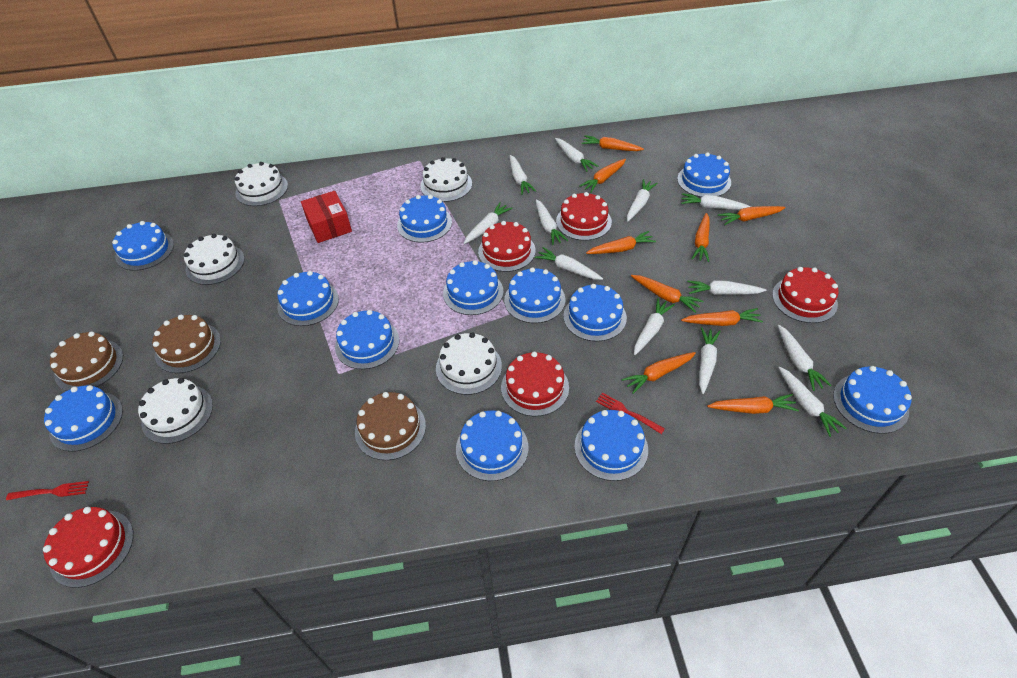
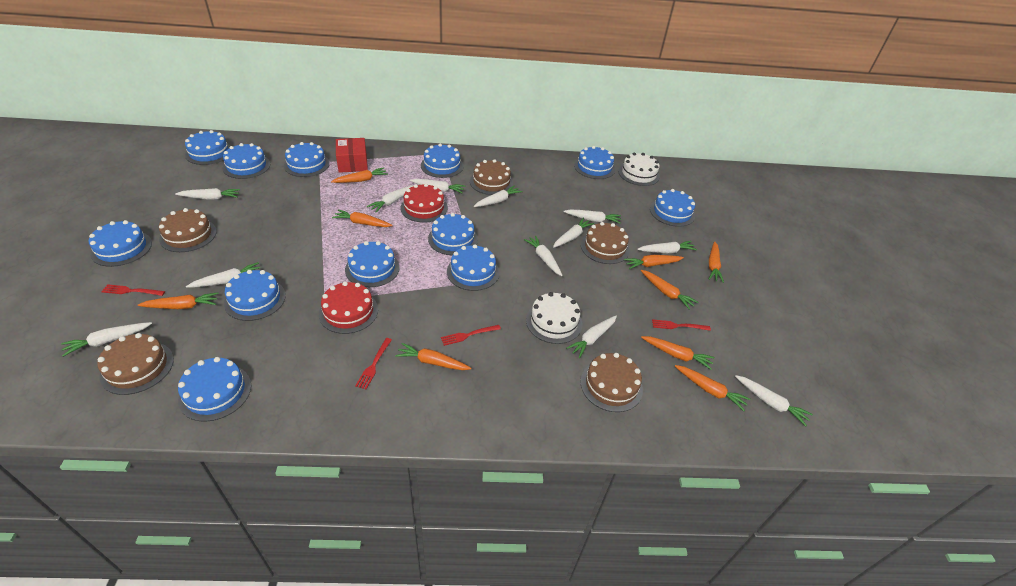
brown cake: 3 -> 5
red cake: 5 -> 2
red fork: 2 -> 4
white cake: 5 -> 2

